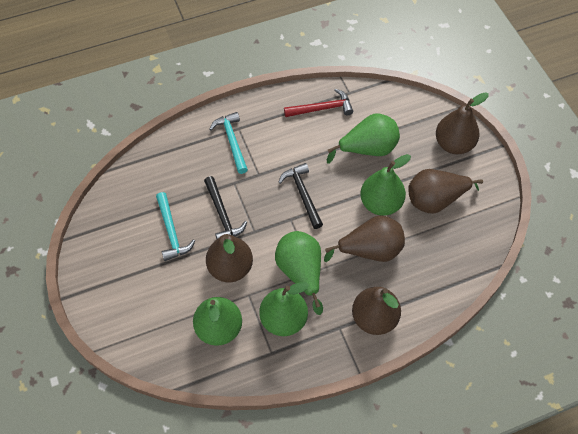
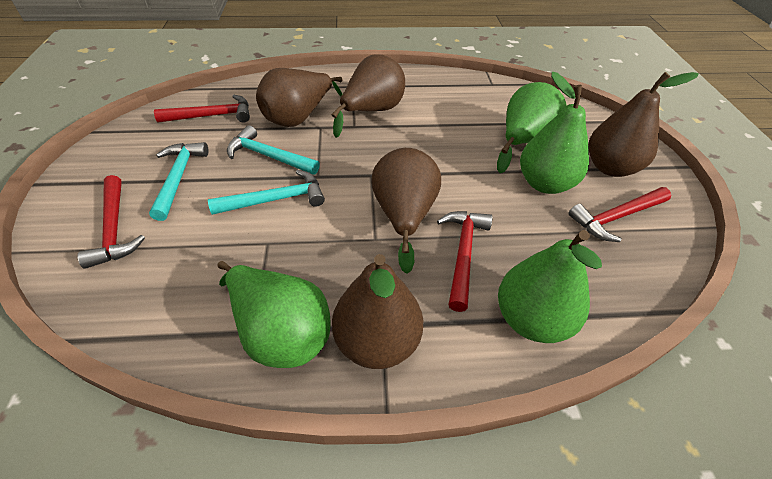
black hammer: 2 -> 0
green pear: 5 -> 4
red hammer: 1 -> 4
turquoise hammer: 2 -> 3

